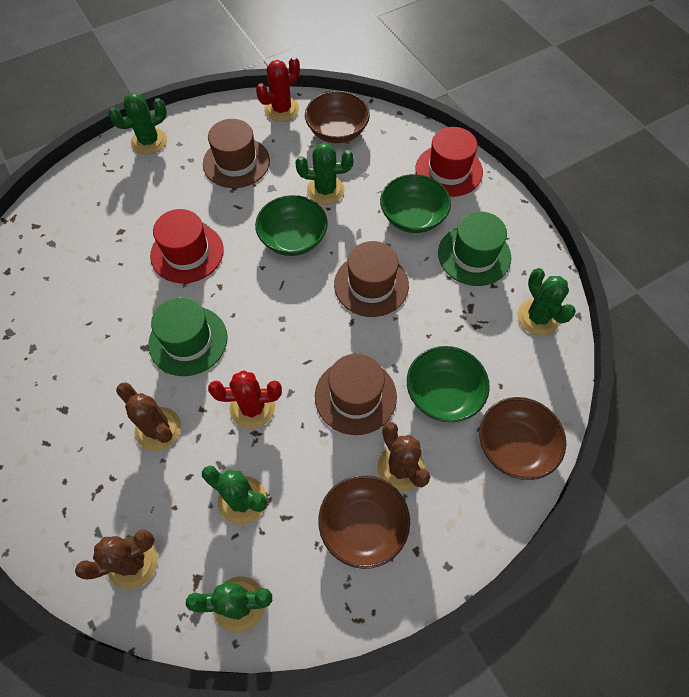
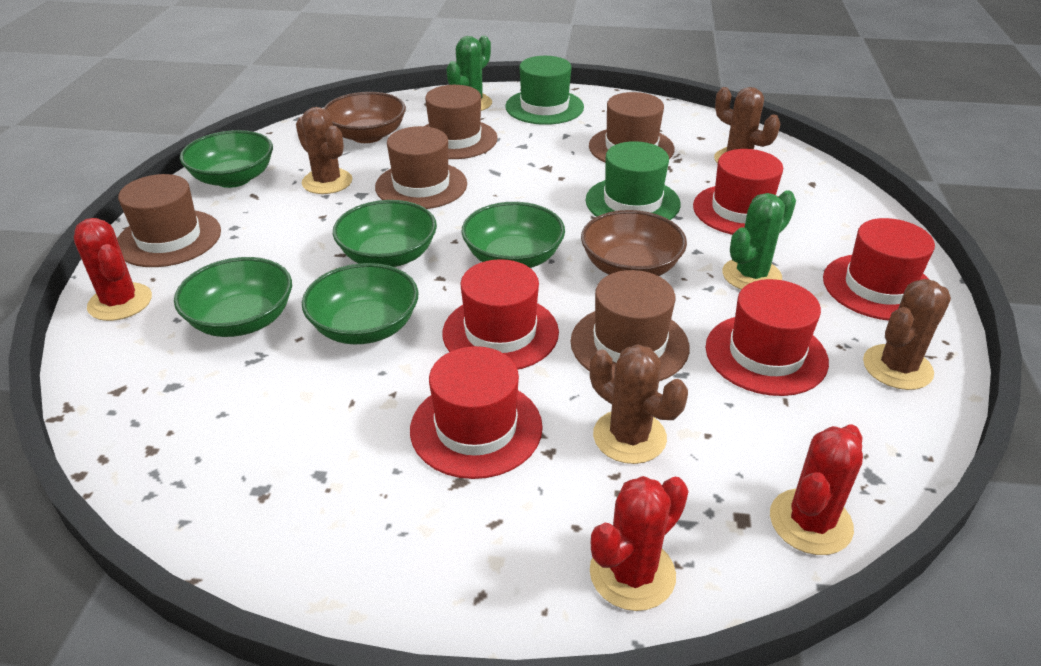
brown bowl: 3 -> 2
brown cactus: 3 -> 4
brown hat: 3 -> 5
green bowl: 3 -> 5
green cactus: 5 -> 2
red cactus: 2 -> 3
red hat: 2 -> 5

